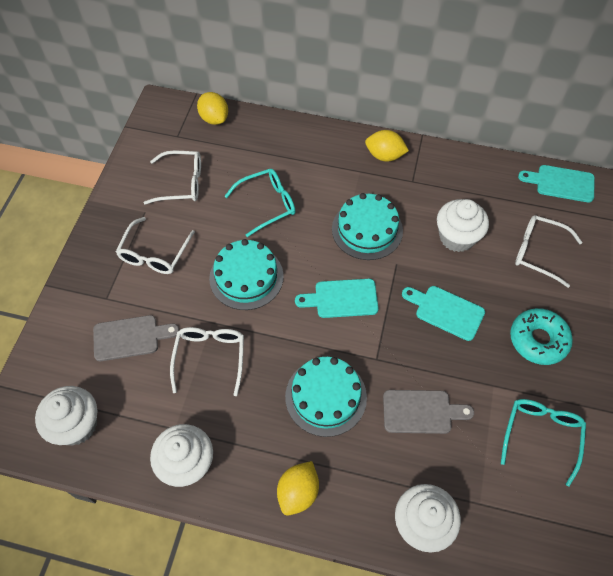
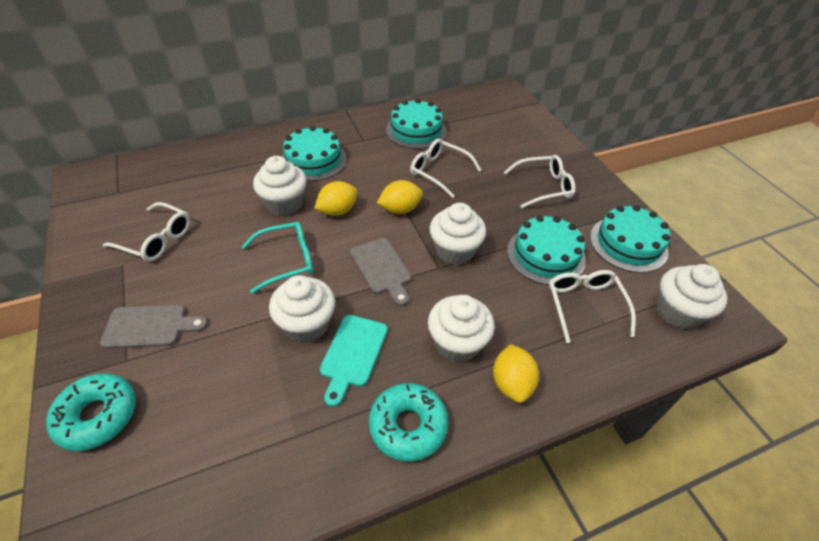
turquoise cake: 3 -> 4
turquoise cutting board: 3 -> 1
turquoise donut: 1 -> 2
turquoise glasses: 2 -> 1
white cupcake: 4 -> 5

